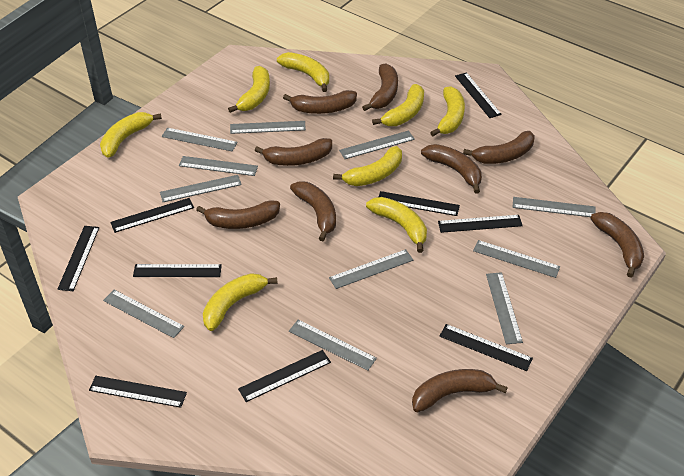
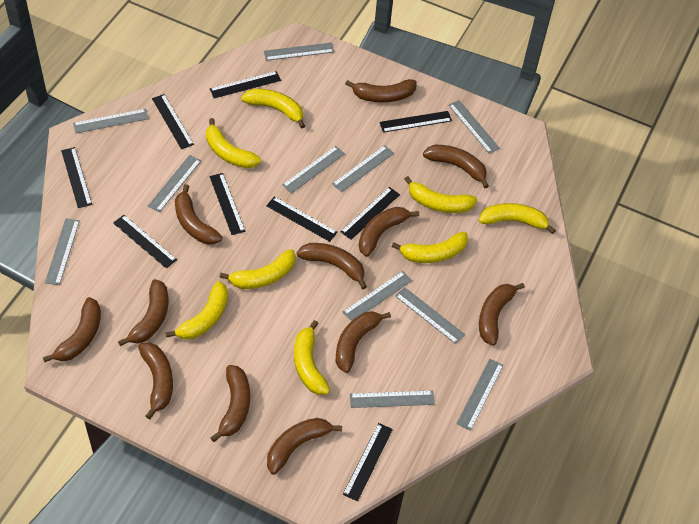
brown banana: 9 -> 12

